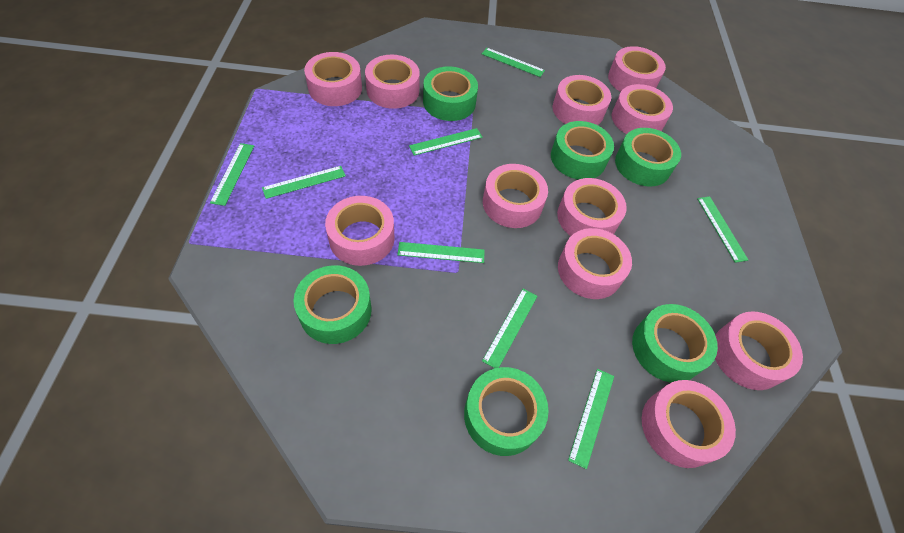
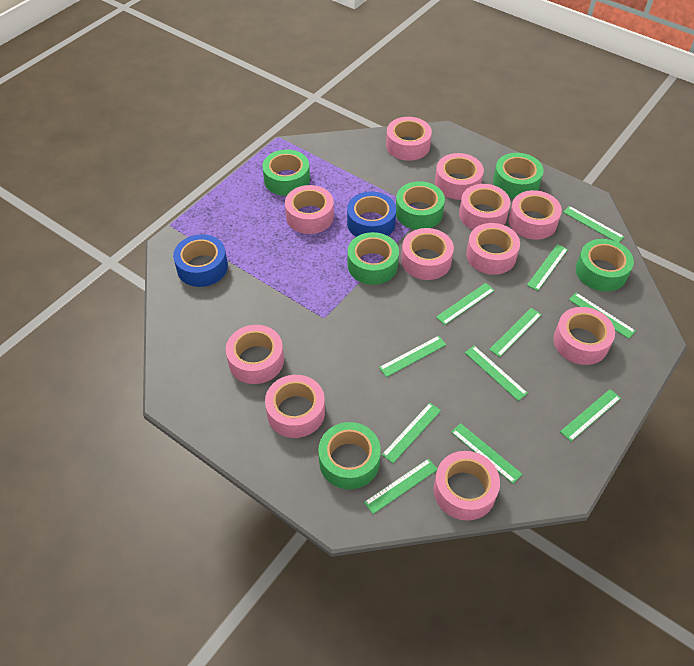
blue tape: 0 -> 2
green ruler: 8 -> 11

